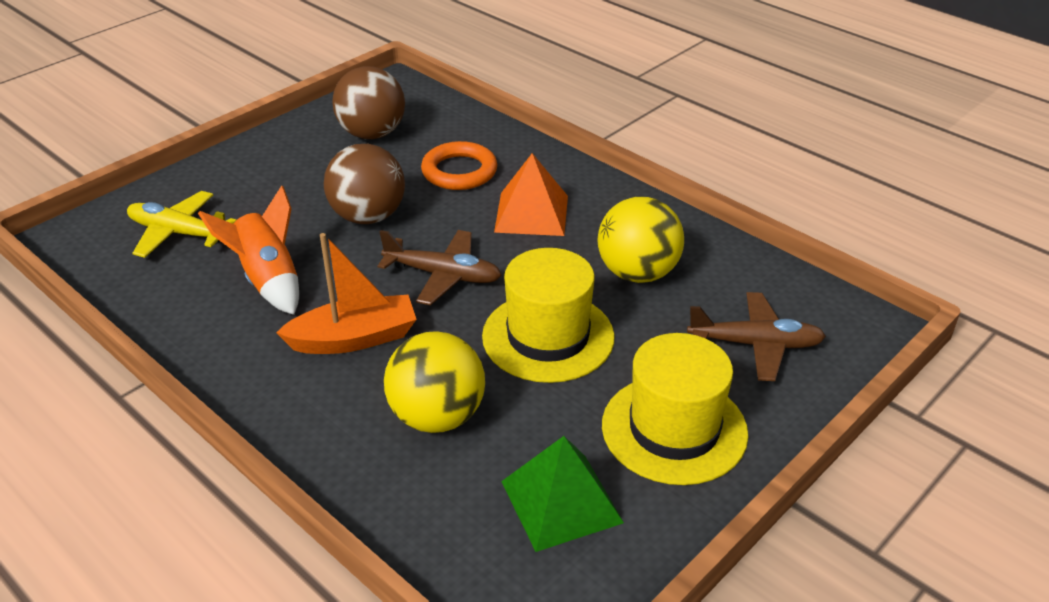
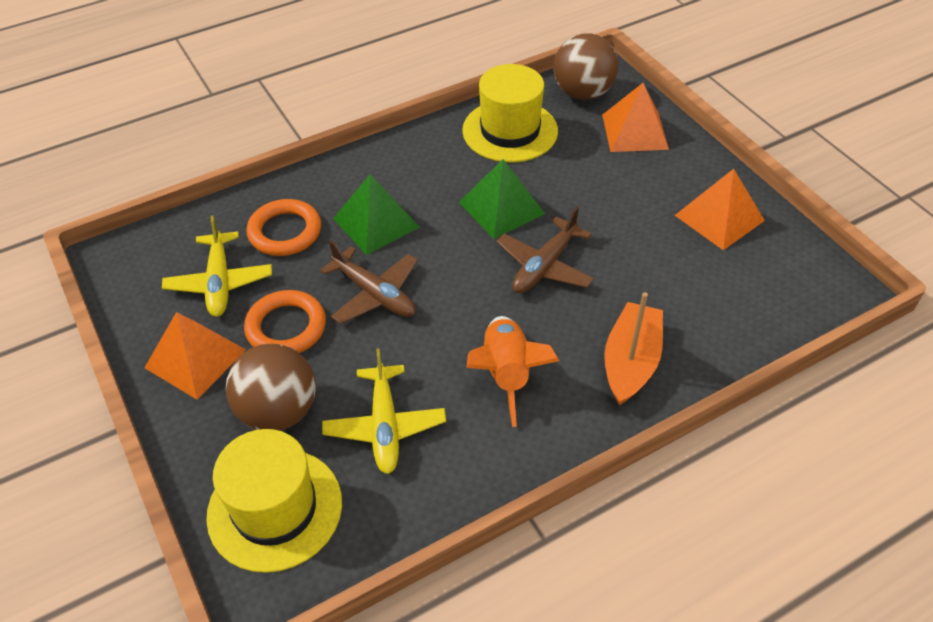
green pyramid: 1 -> 2
orange pyramid: 1 -> 3
orange ring: 1 -> 2
yellow ball: 2 -> 0
yellow plane: 1 -> 2

